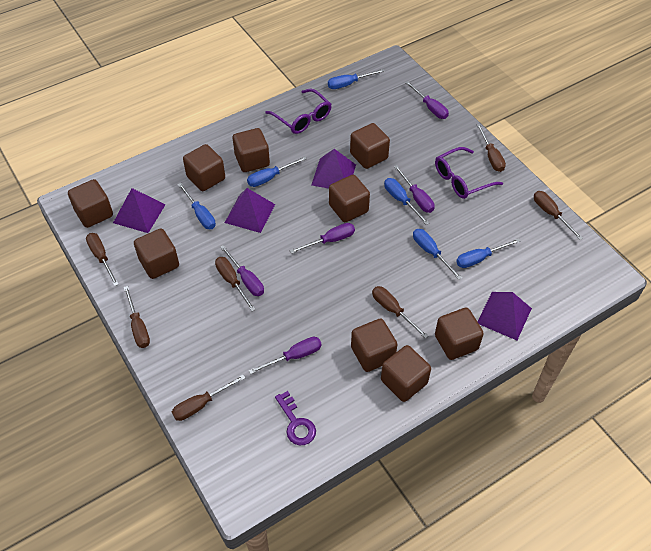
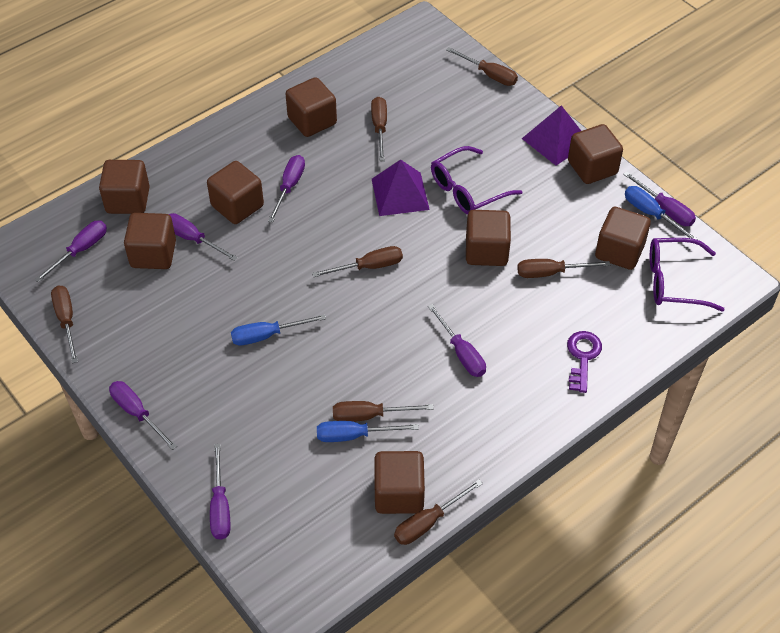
blue screwdriver: 6 -> 3
brown cube: 9 -> 8
purple pyramid: 4 -> 2
purple screwdriver: 5 -> 7

